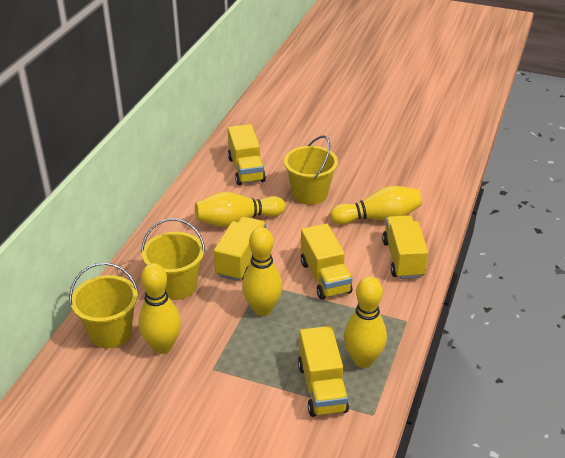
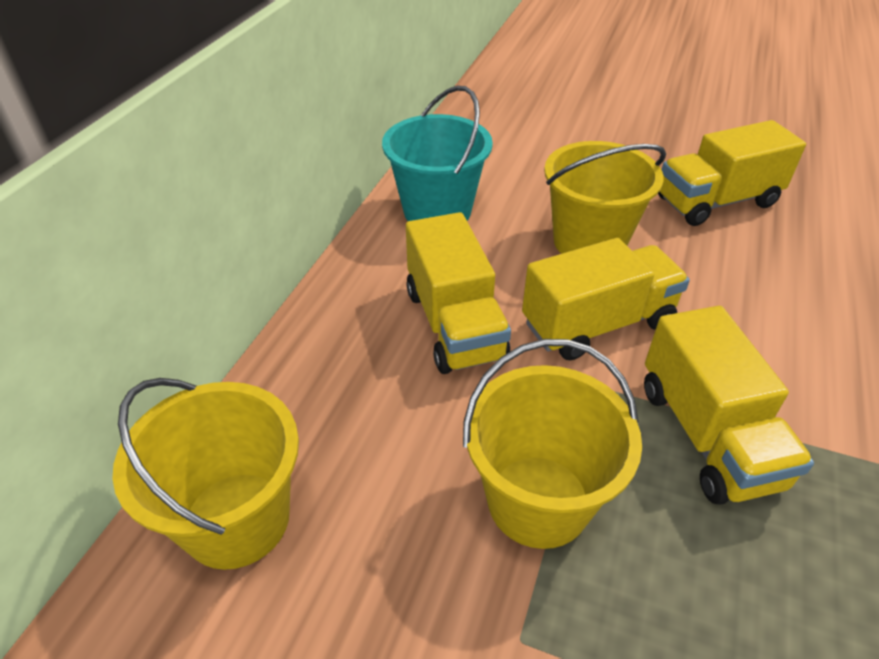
turquoise bucket: 0 -> 1
yellow bowling pin: 5 -> 0
yellow truck: 5 -> 4

